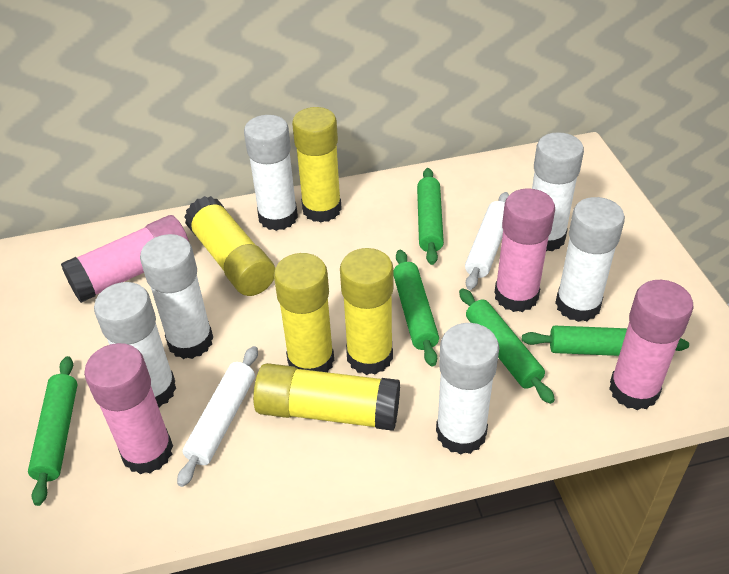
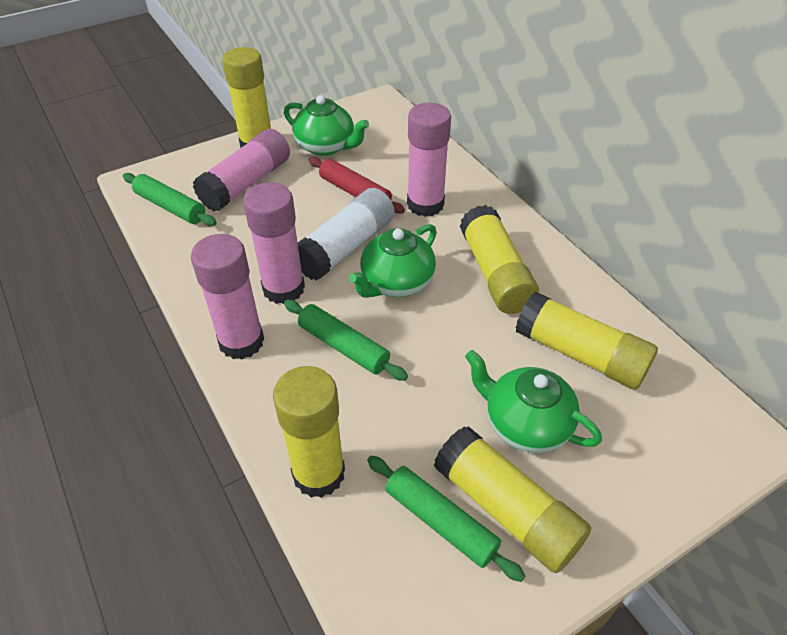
green rolling pin: 5 -> 3
green teapot: 0 -> 3
red rolling pin: 0 -> 1
white glue stick: 6 -> 1
white rolling pin: 2 -> 0

